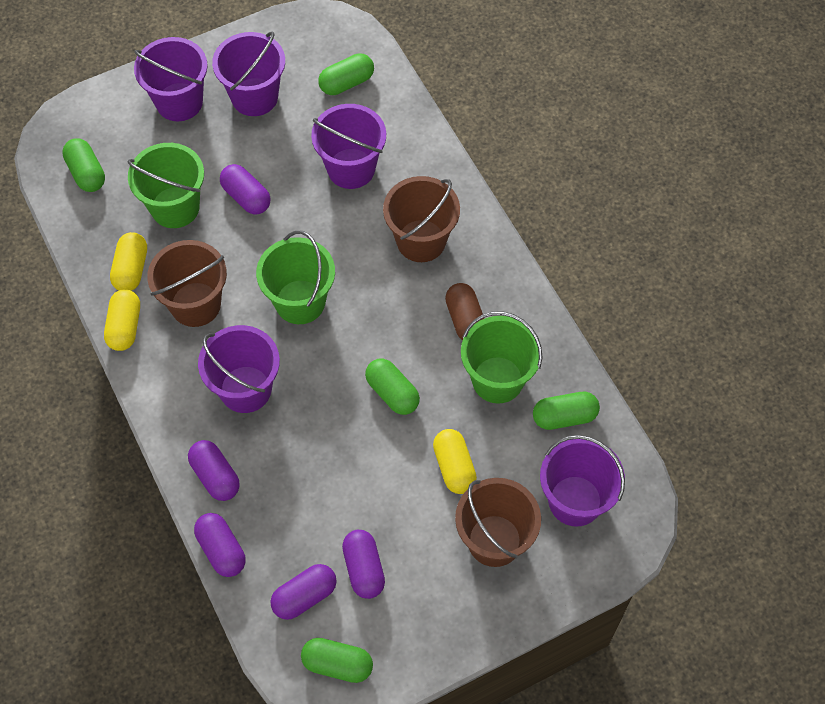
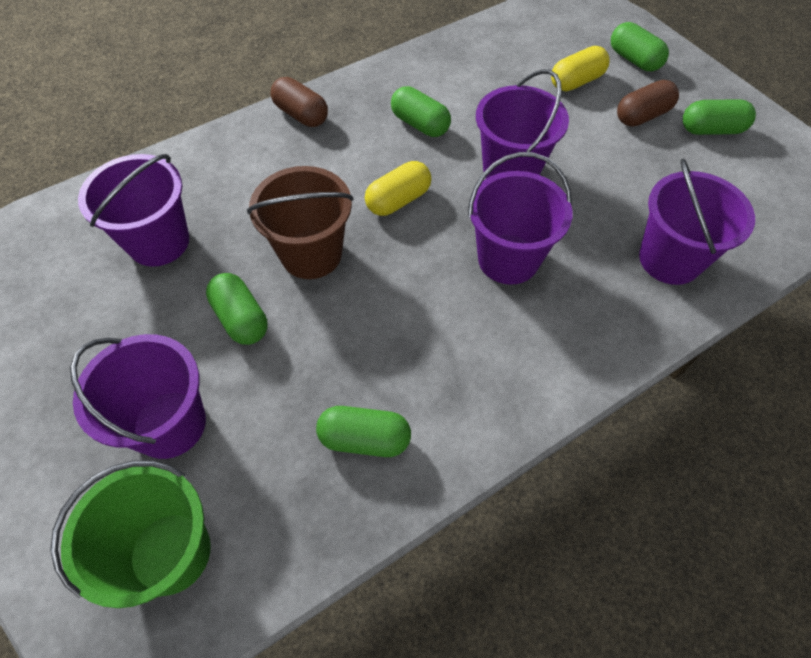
brown bucket: 3 -> 1
brown capsule: 1 -> 2
green bucket: 3 -> 1
purple capsule: 5 -> 0
yellow capsule: 3 -> 2

